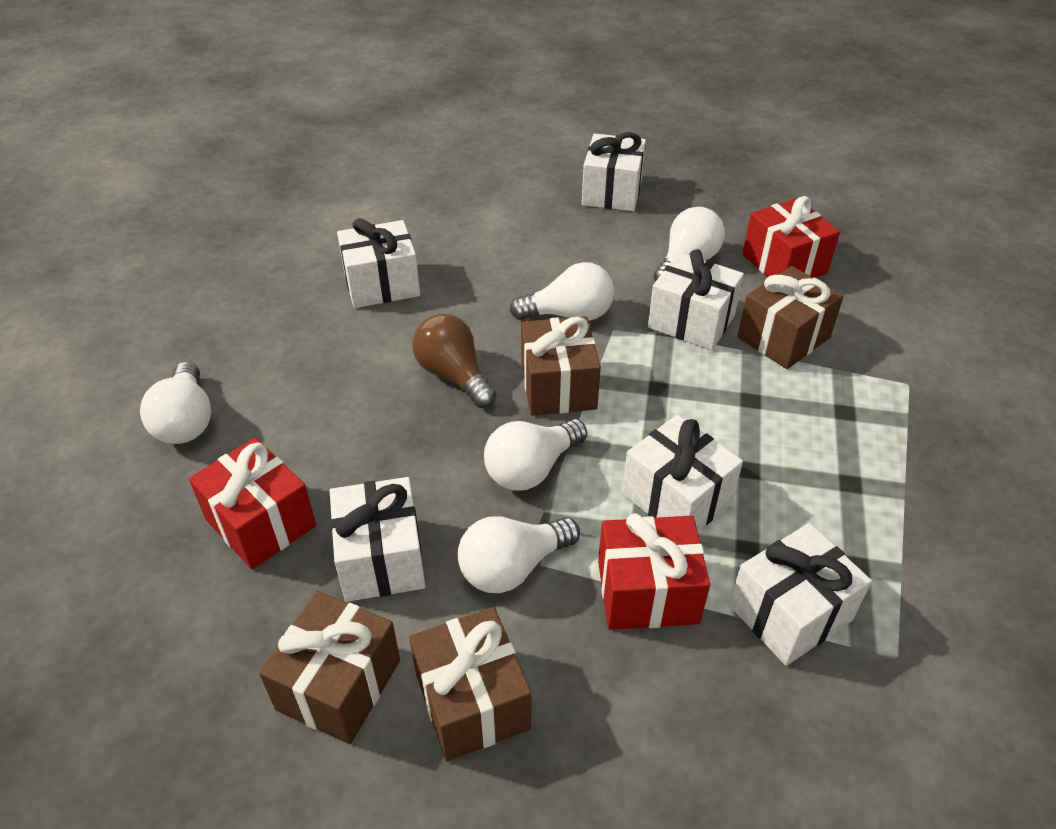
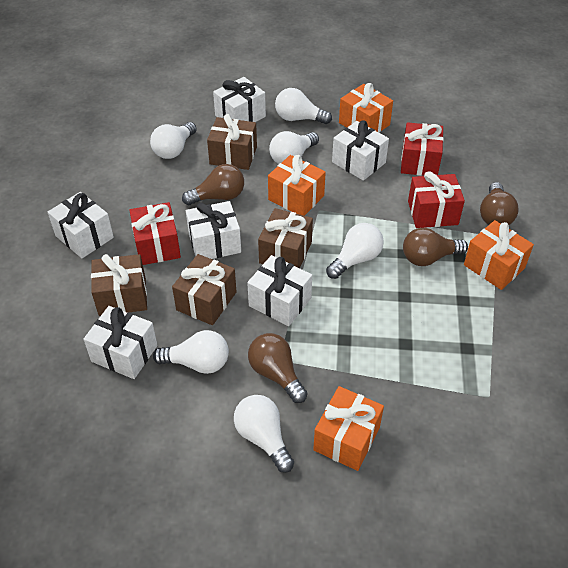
brown light bulb: 1 -> 4
orange gift: 0 -> 4
white light bulb: 5 -> 6

